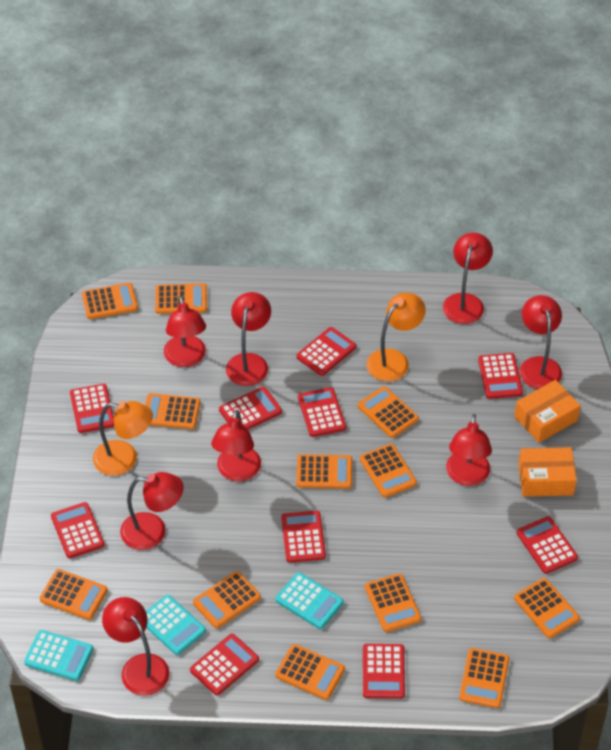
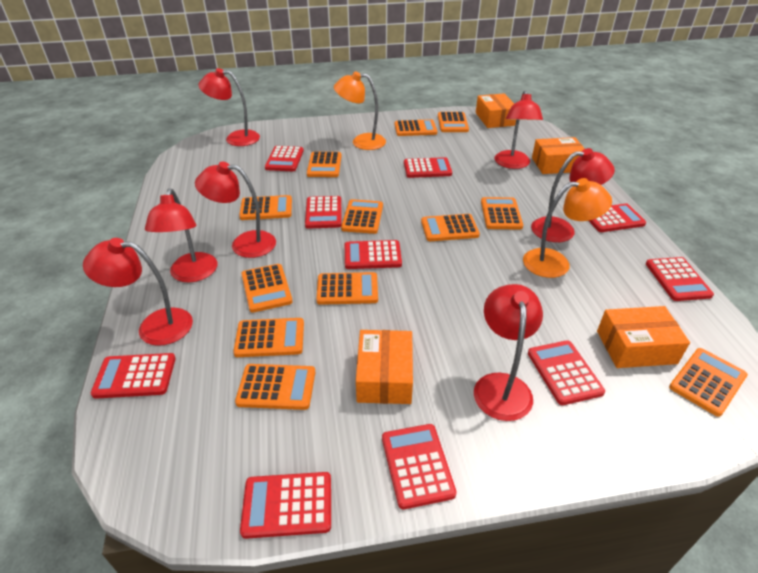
orange box: 2 -> 4
red lamp: 8 -> 7
turquoise calculator: 3 -> 0

